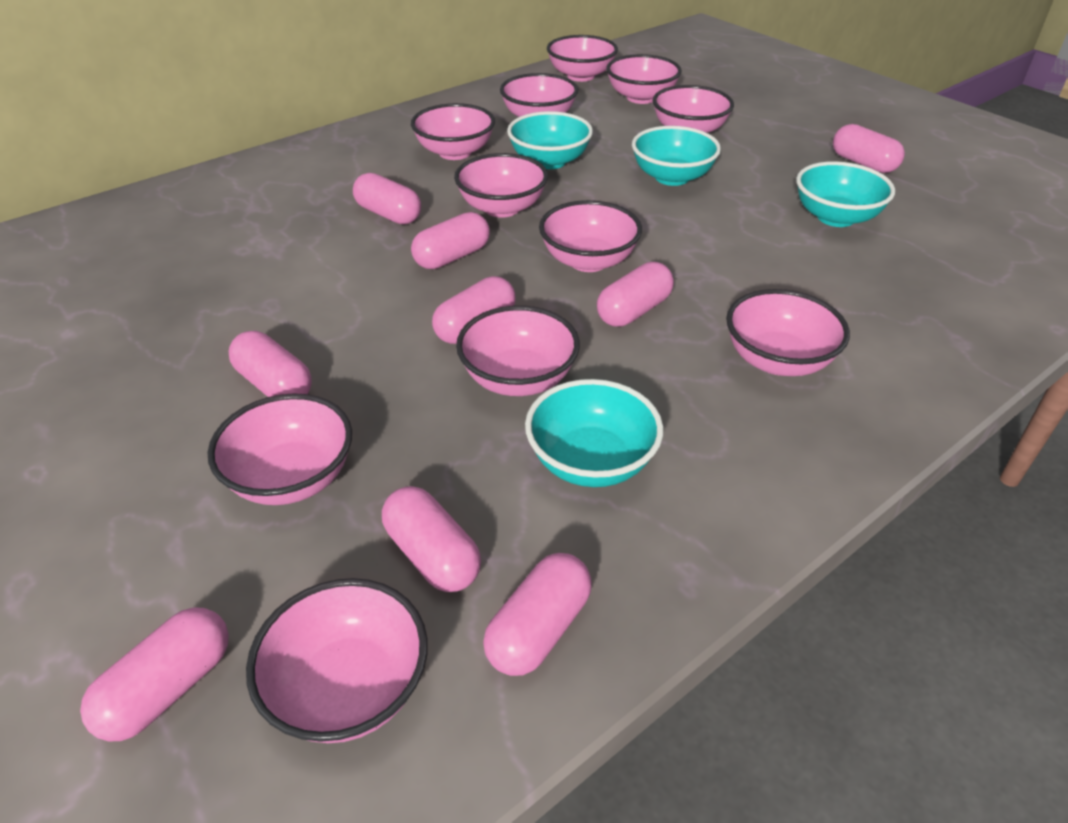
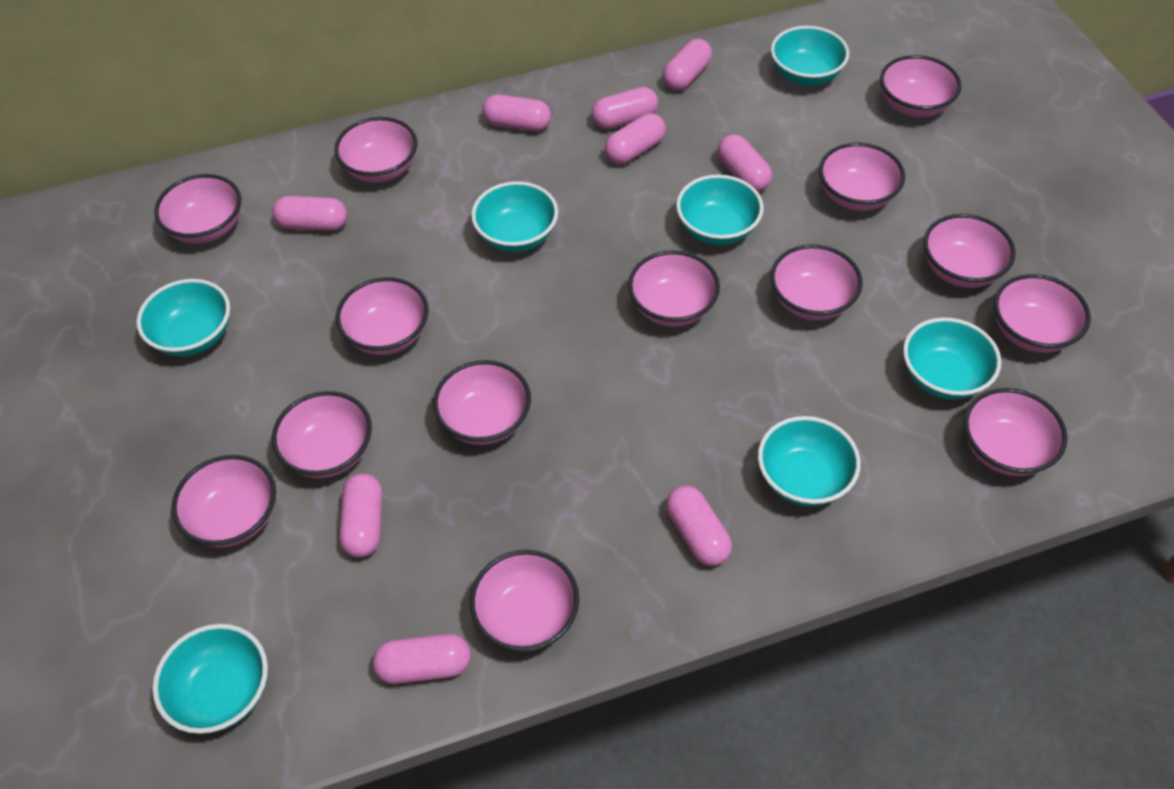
pink bowl: 11 -> 14
turquoise bowl: 4 -> 7

